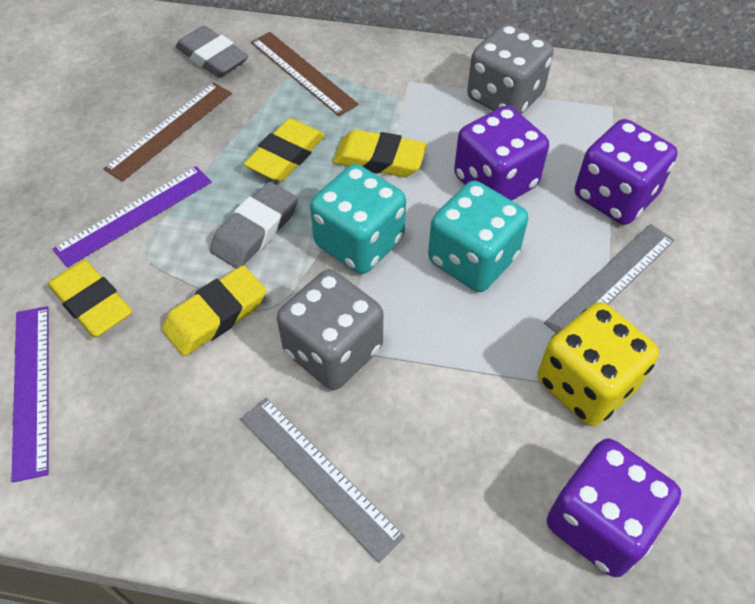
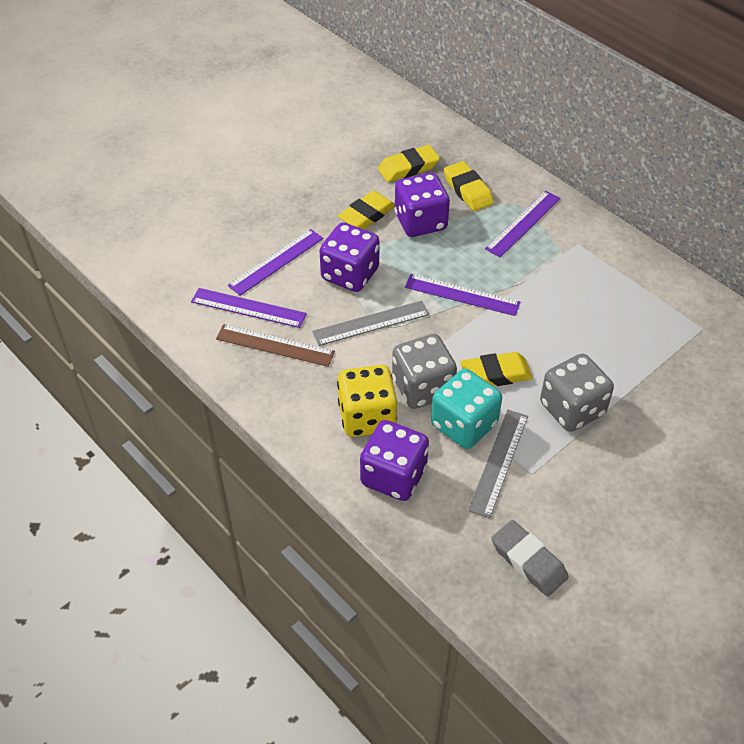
brown ruler: 2 -> 1
grey eraser: 2 -> 1
purple ruler: 2 -> 4
turquoise dice: 2 -> 1

